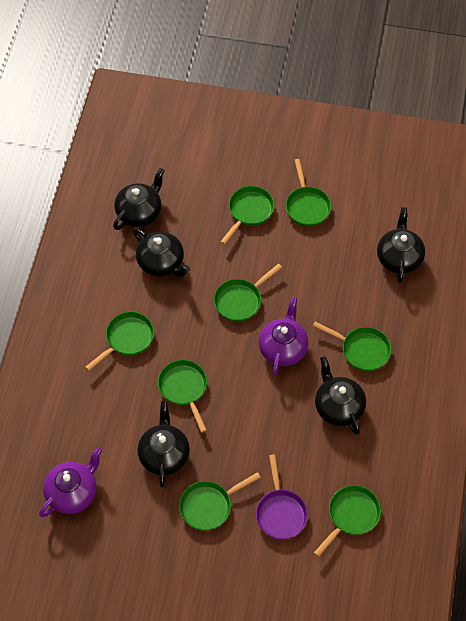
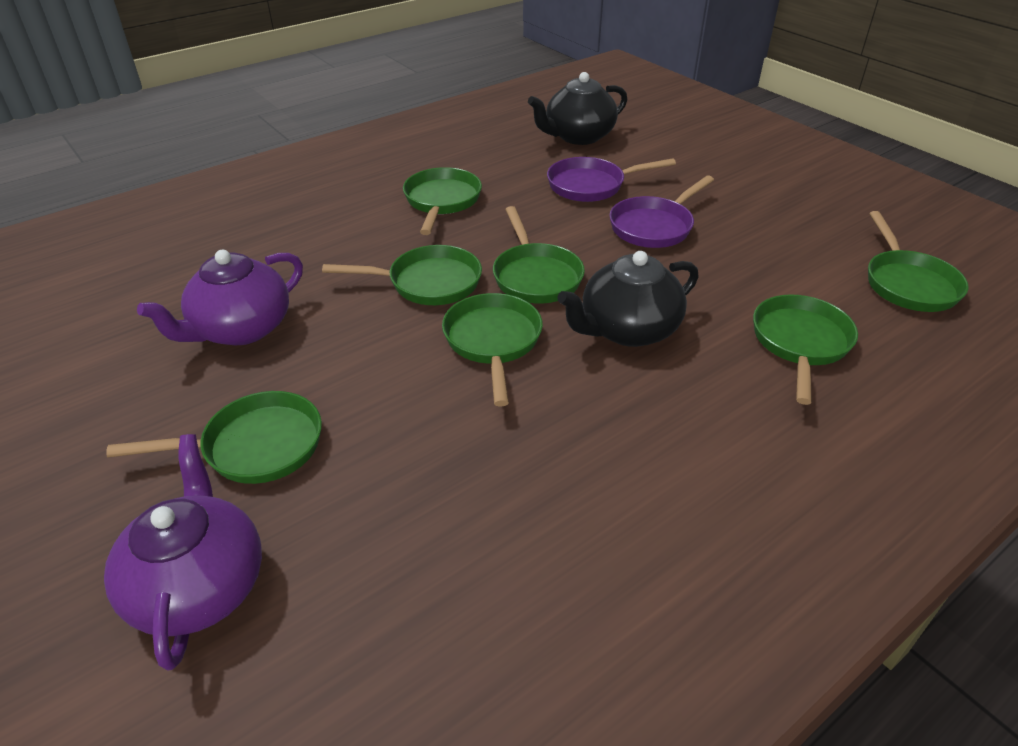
black teapot: 5 -> 2
green pan: 8 -> 7
purple pan: 1 -> 2

